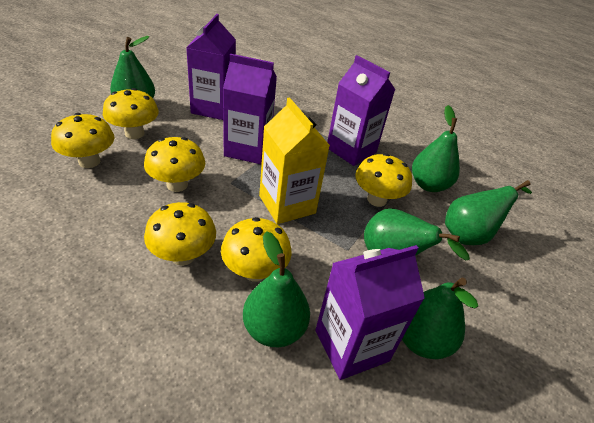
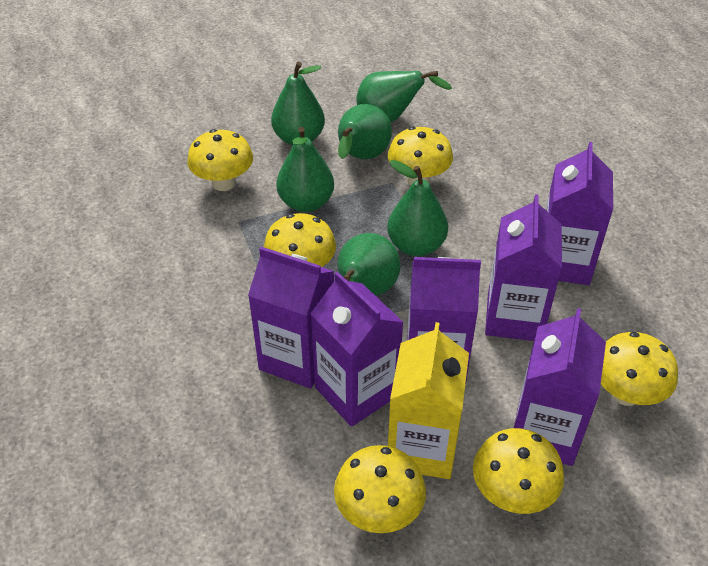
purple carton: 4 -> 6

